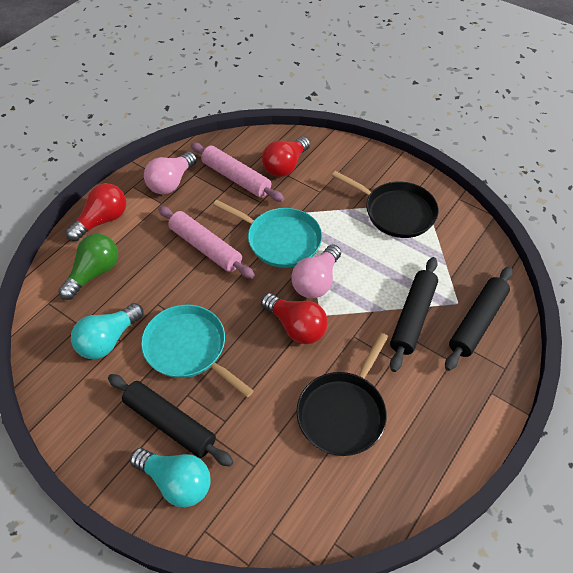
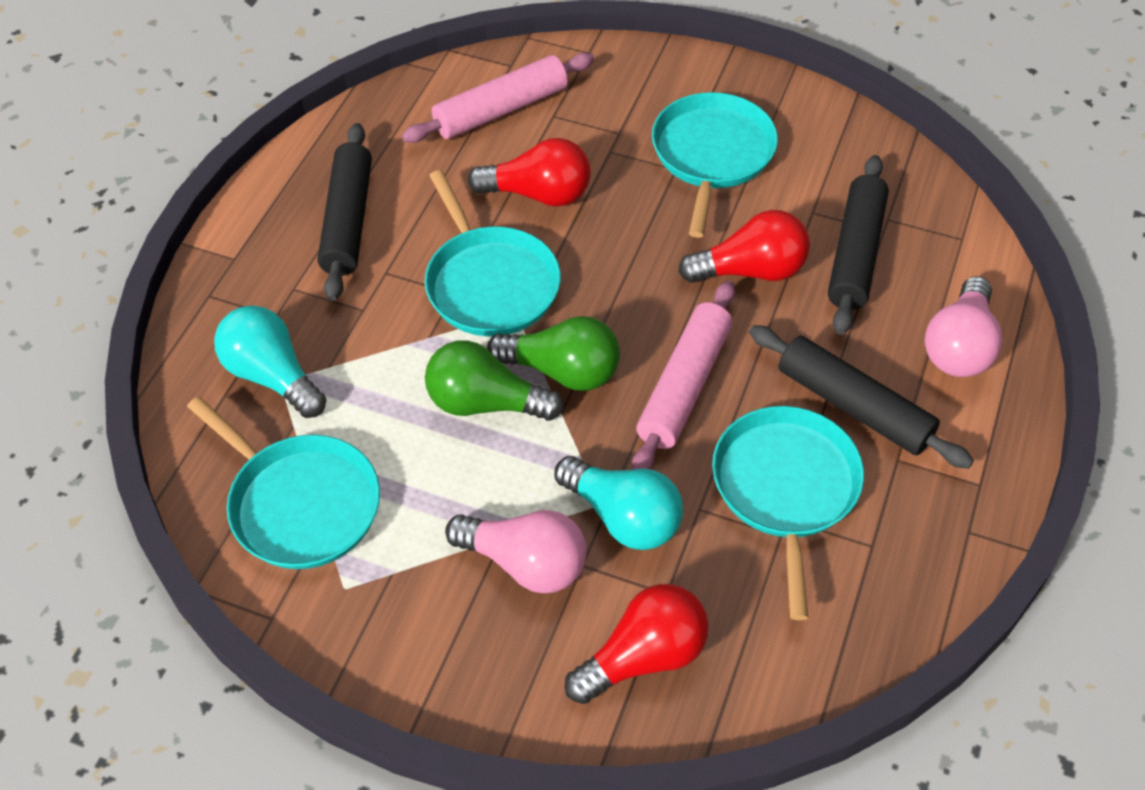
black pan: 2 -> 0
green light bulb: 1 -> 2
turquoise pan: 2 -> 4

